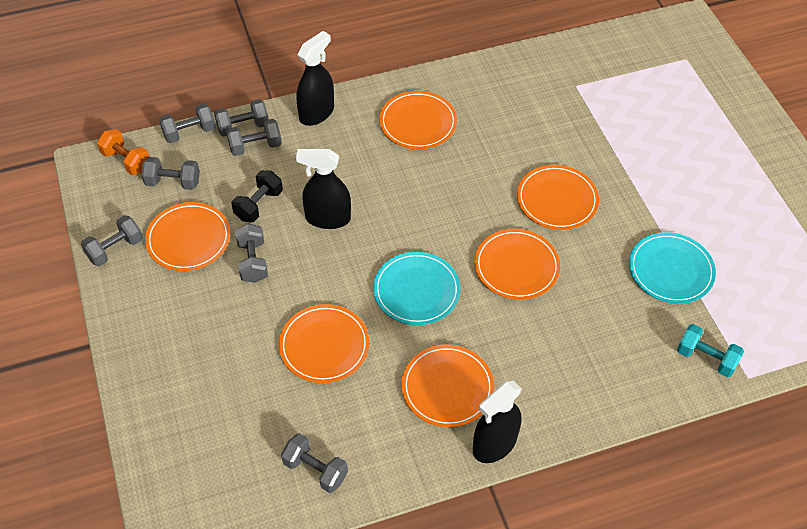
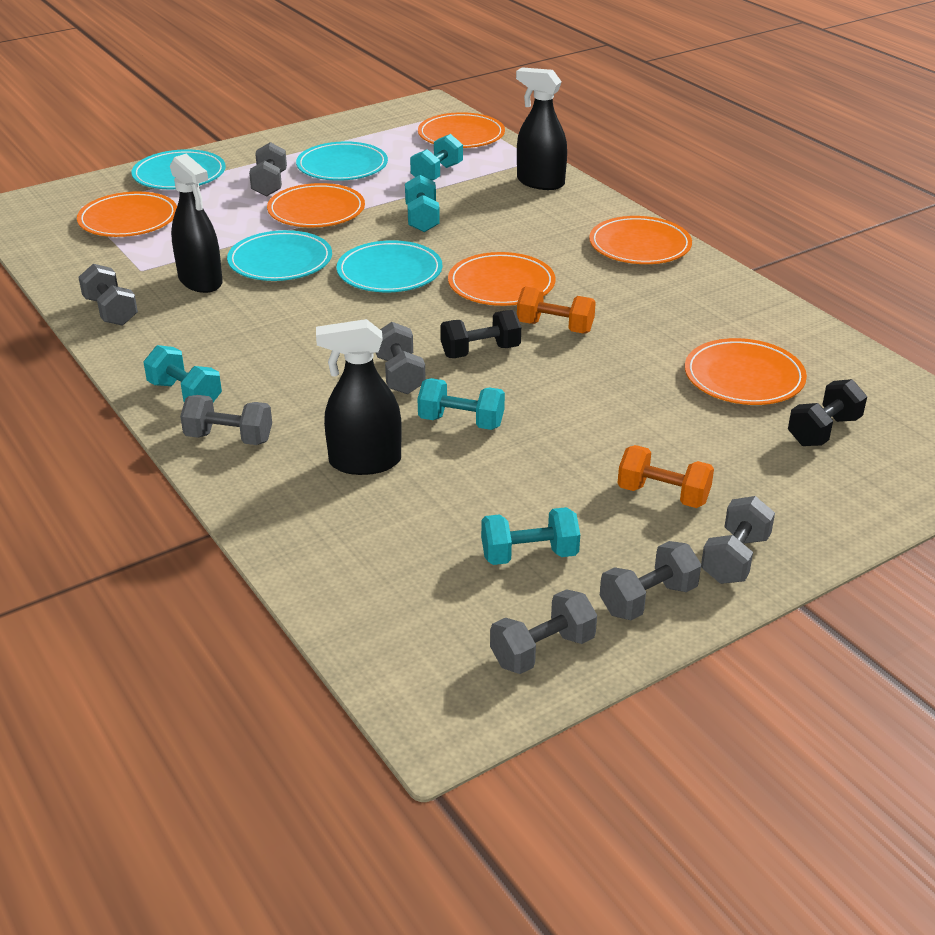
black dumbbell: 1 -> 2
orange dumbbell: 1 -> 2
turquoise dumbbell: 1 -> 5
turquoise plate: 2 -> 4

